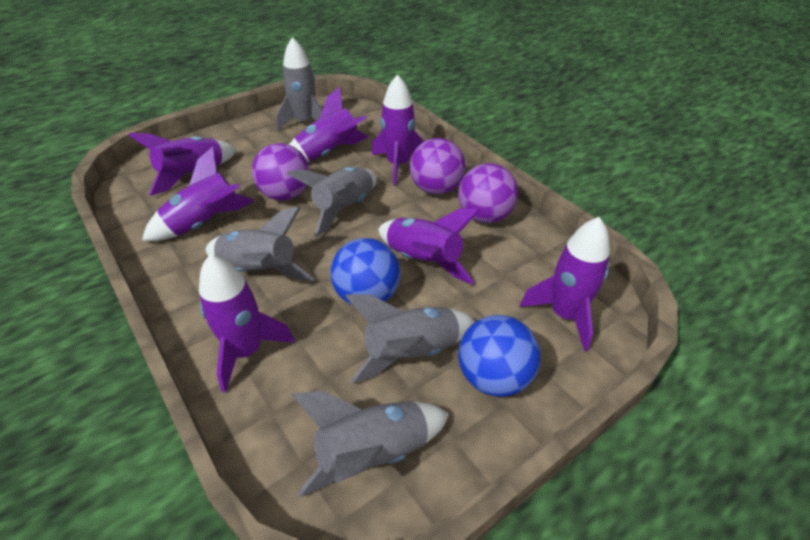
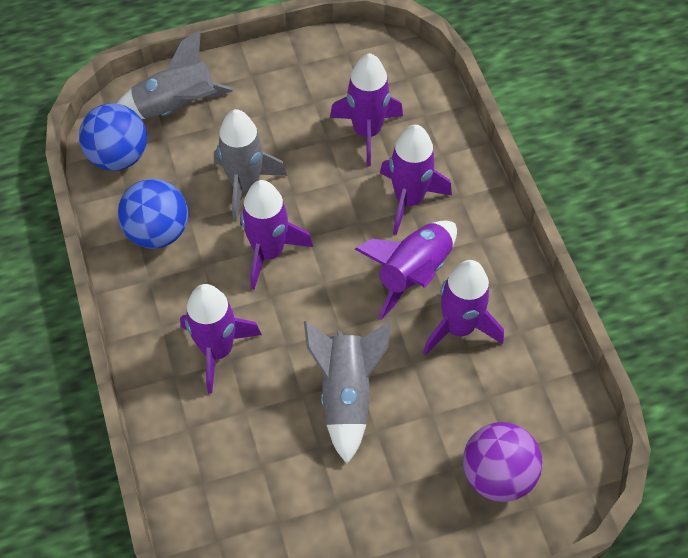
grey rocket: 5 -> 3
purple ball: 3 -> 1
purple rocket: 7 -> 6

